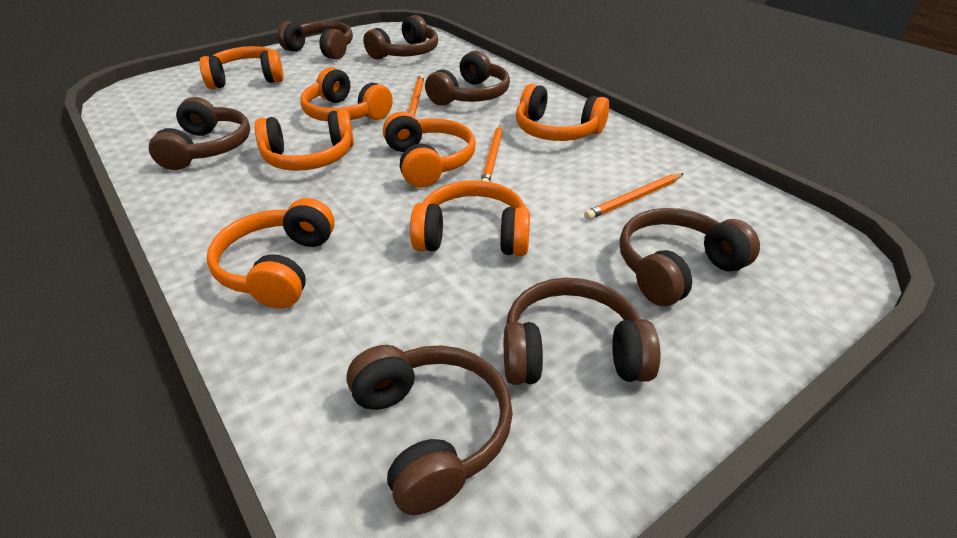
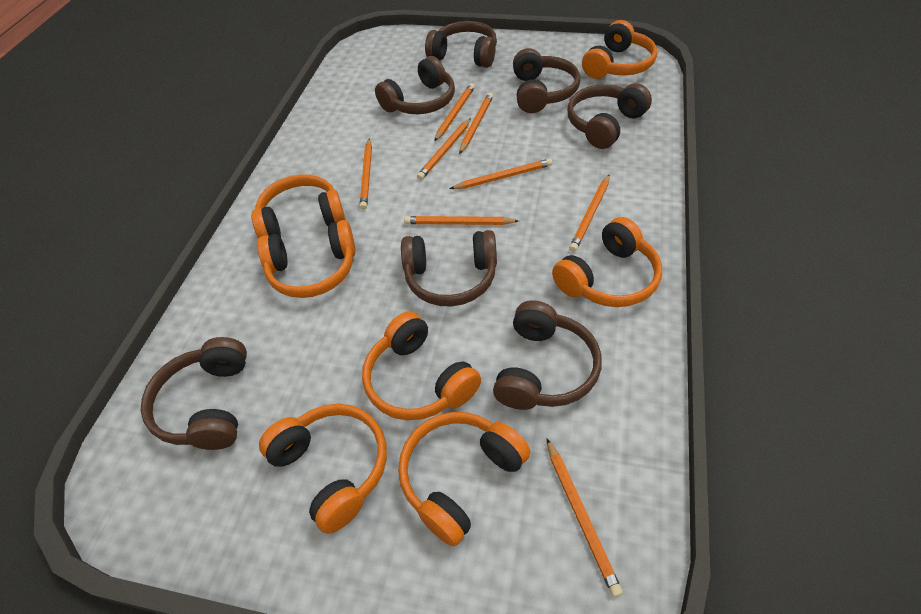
orange pencil: 3 -> 8

